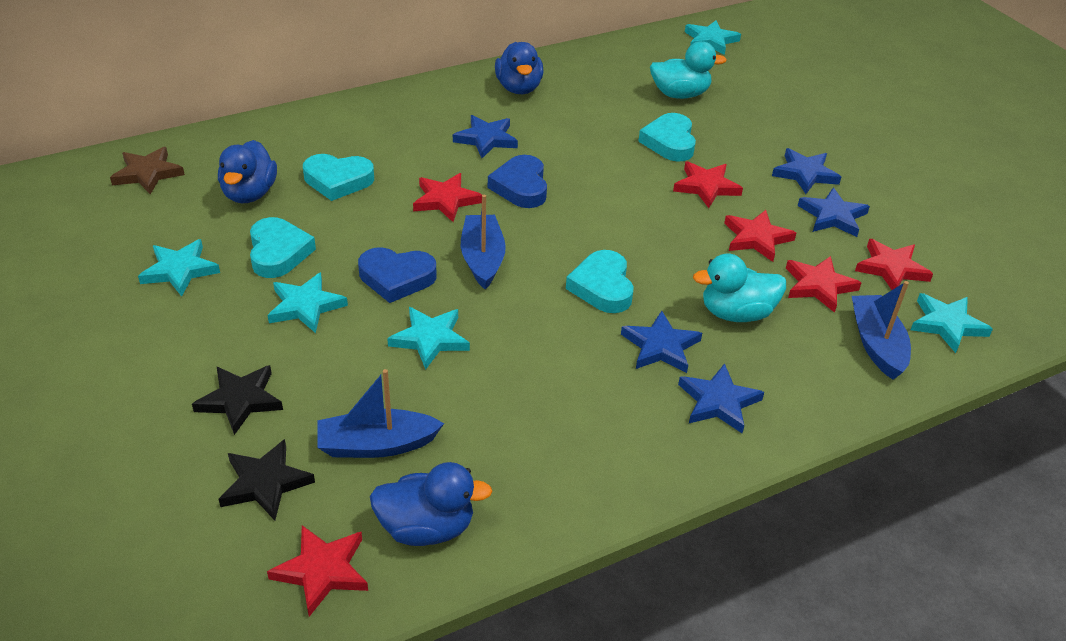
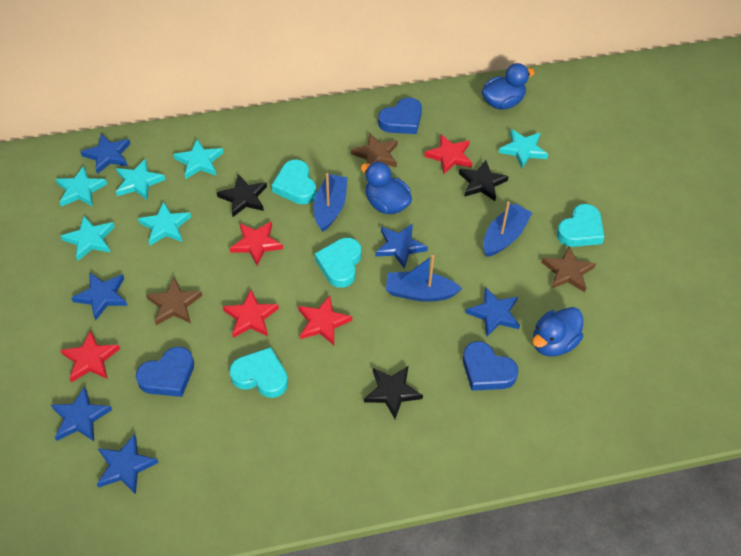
black star: 2 -> 3
blue heart: 2 -> 3
blue star: 5 -> 6
brown star: 1 -> 3
red star: 6 -> 5
turquoise duck: 2 -> 0
turquoise star: 5 -> 6

